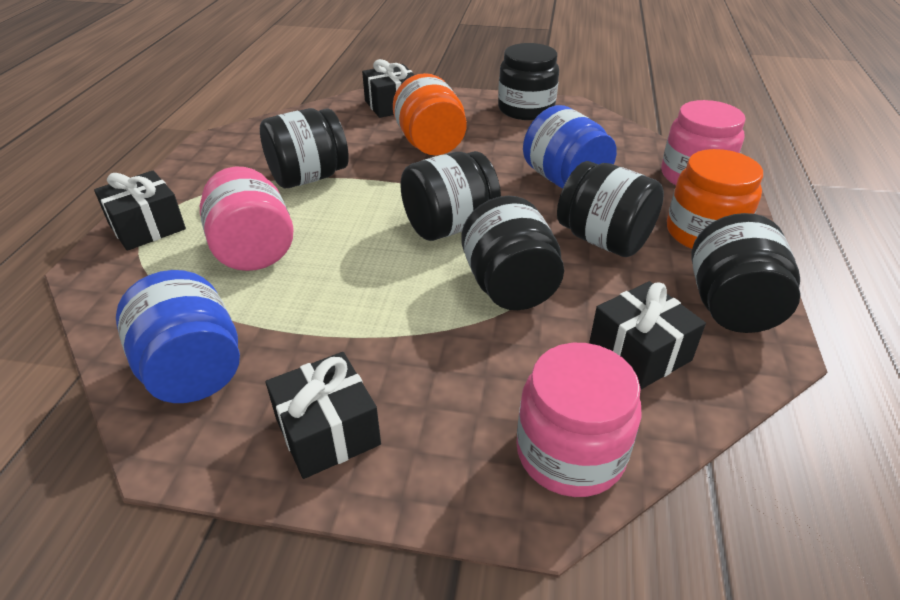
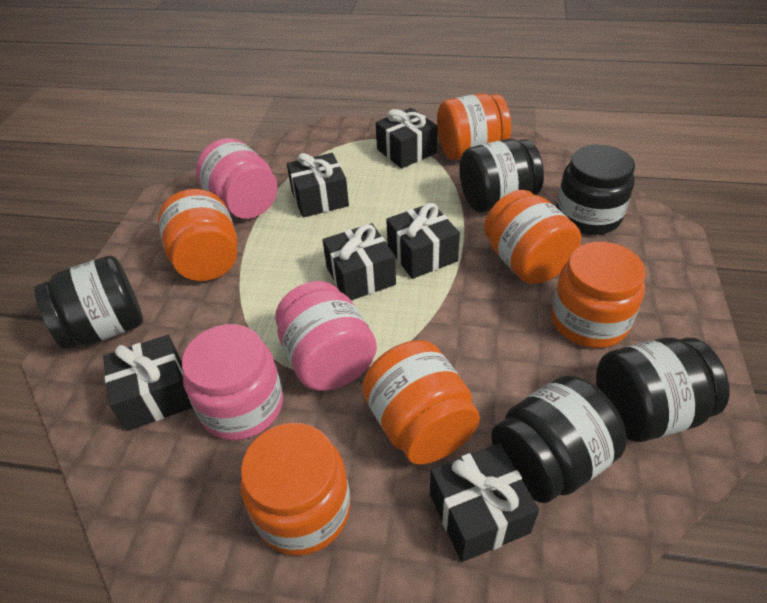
black gift: 4 -> 6
black jar: 6 -> 5
blue jar: 2 -> 0
orange jar: 2 -> 6

